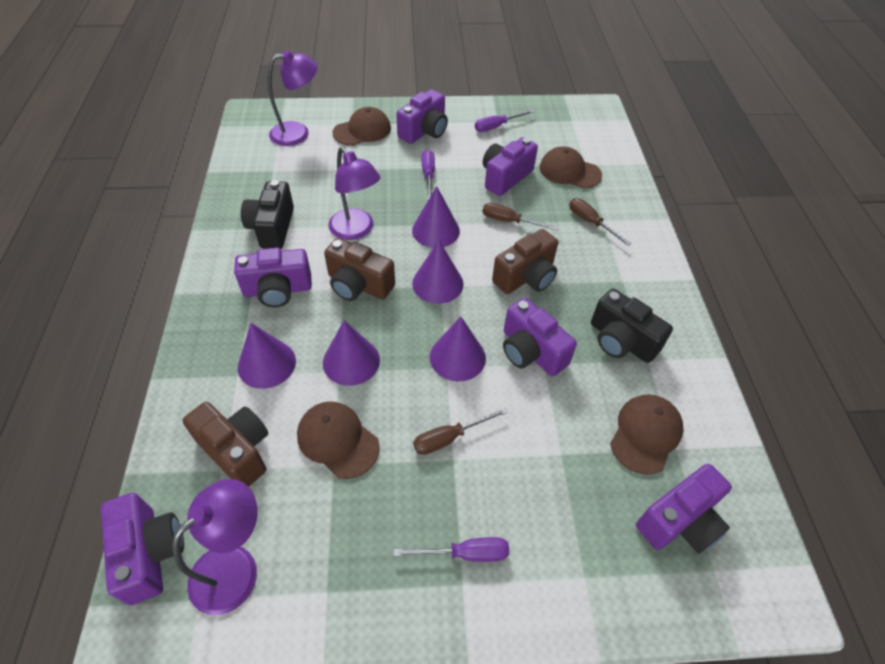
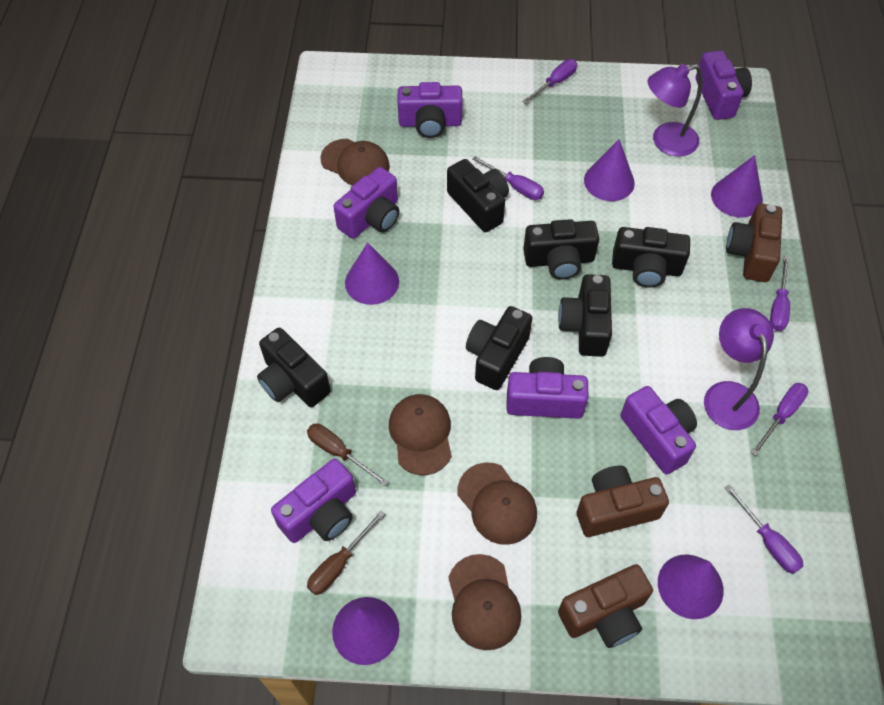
black camera: 2 -> 6
brown screwdriver: 3 -> 2
purple lamp: 3 -> 2
purple screwdriver: 3 -> 5

